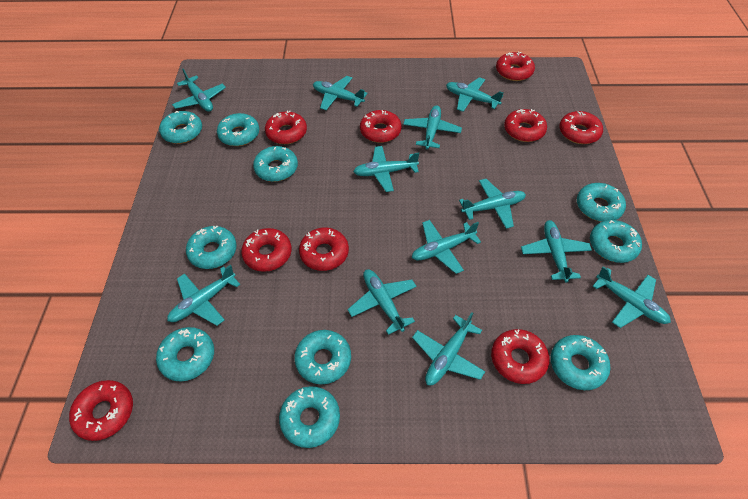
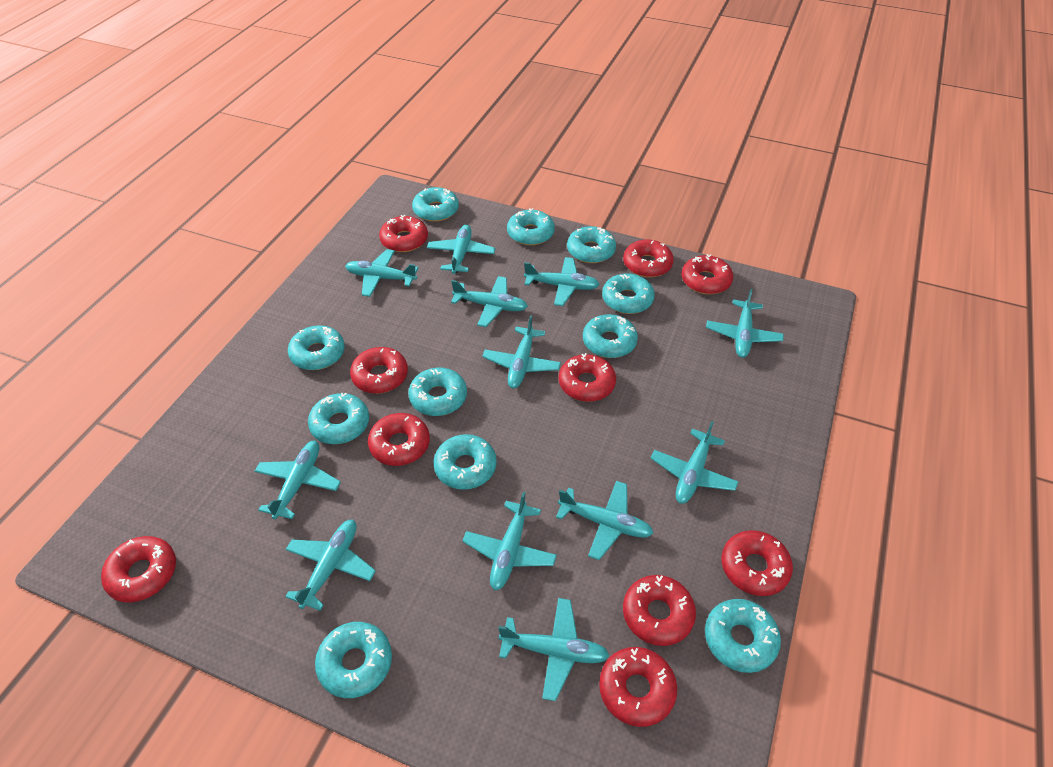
red donut: 9 -> 10
turquoise donut: 10 -> 11

